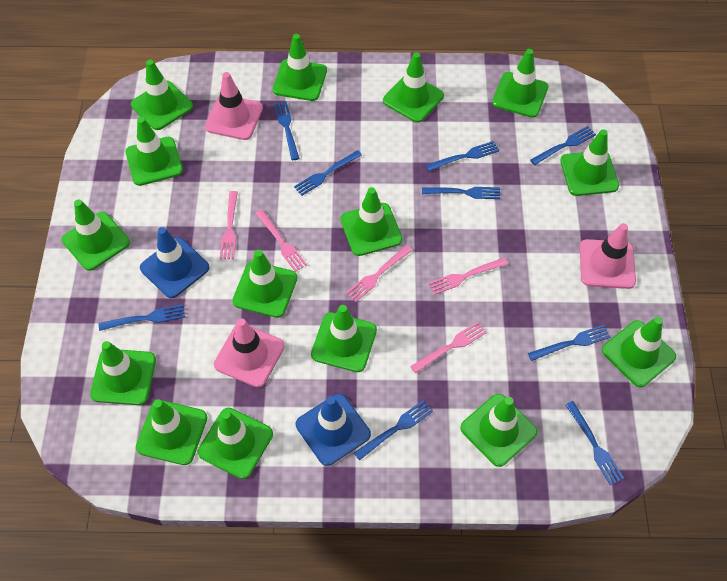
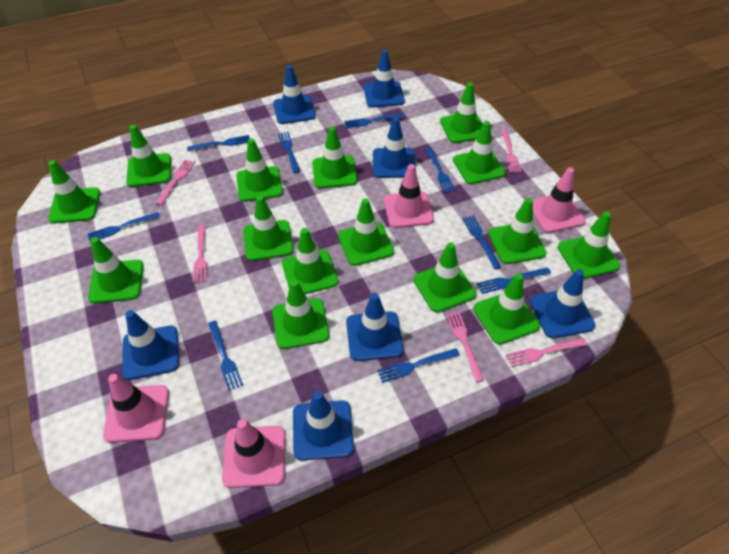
blue traffic cone: 2 -> 7
pink traffic cone: 3 -> 4

